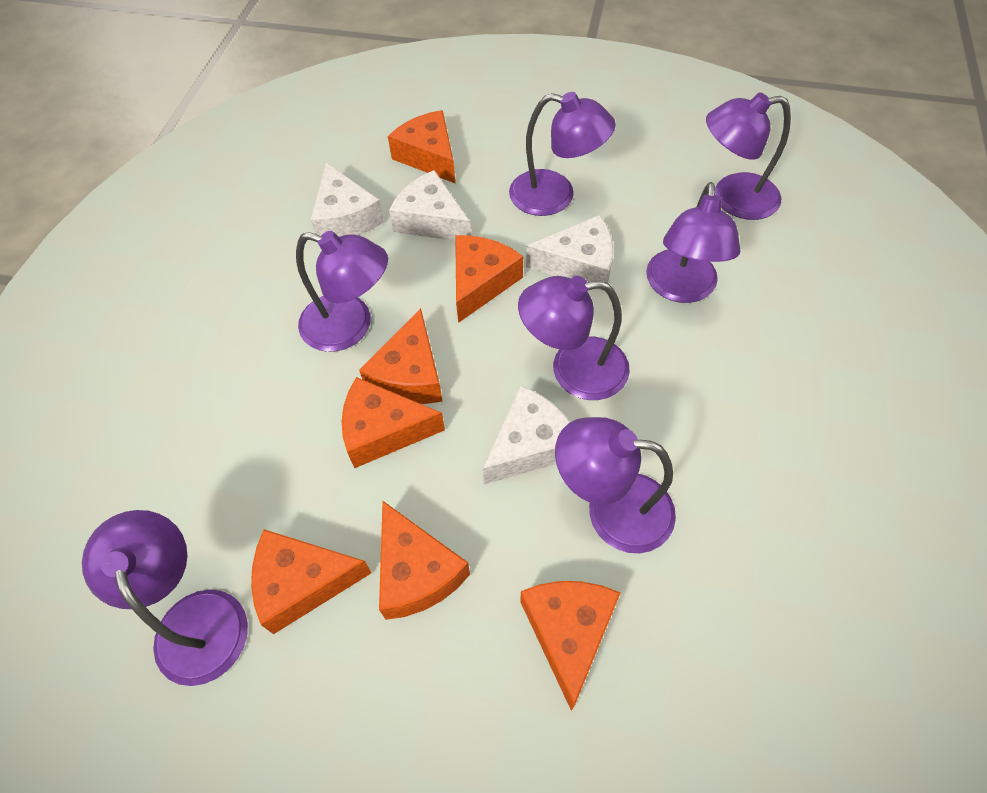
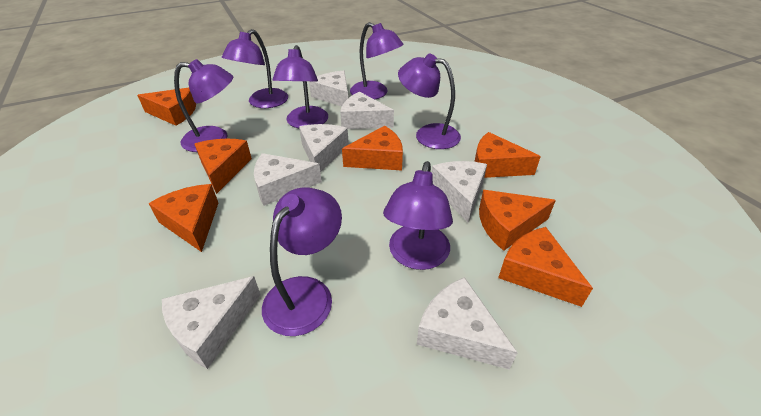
white cheese: 4 -> 7

